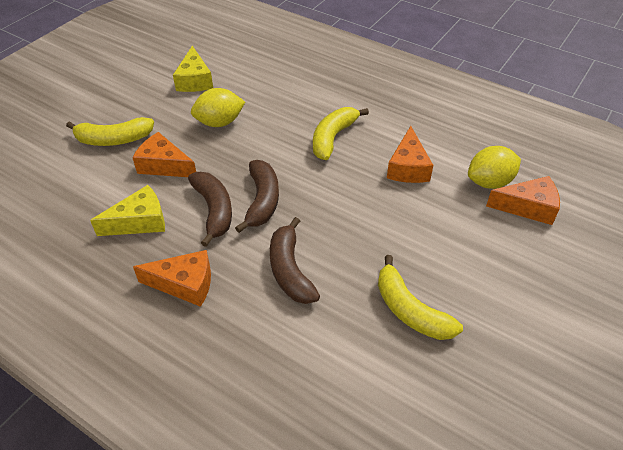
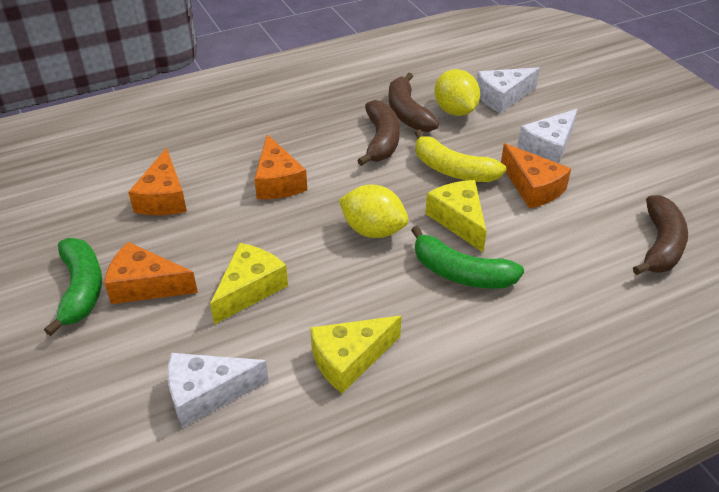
green banana: 0 -> 2
white cheese: 0 -> 3
yellow banana: 3 -> 1
yellow cheese: 2 -> 3

